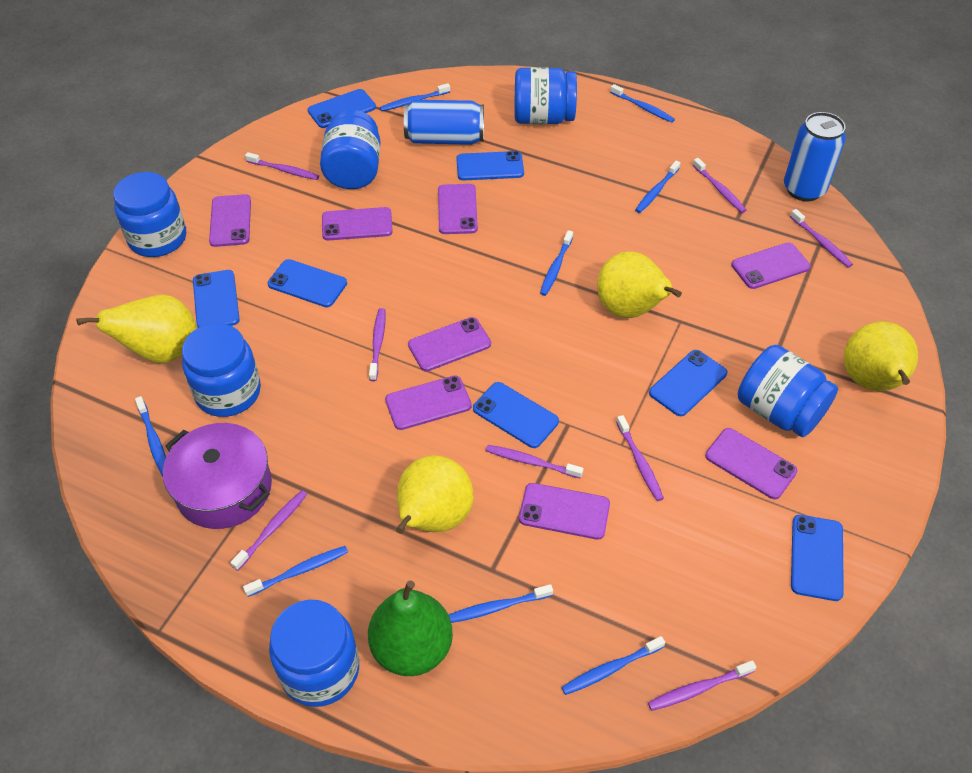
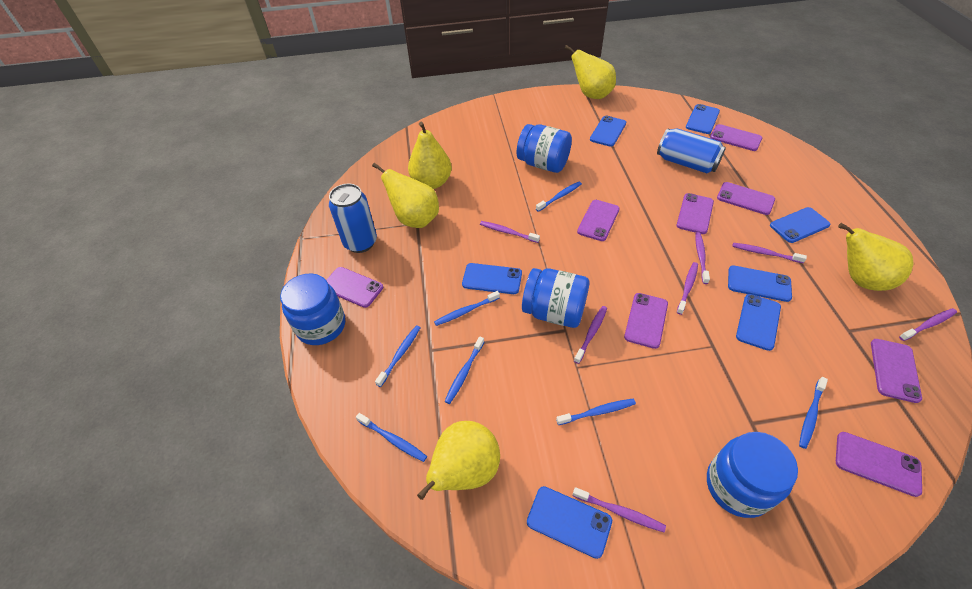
blue jar: 6 -> 4
blue toothbrush: 8 -> 7
green pear: 1 -> 0
purple pot: 1 -> 0
purple toothbrush: 8 -> 7
yellow pear: 4 -> 5

